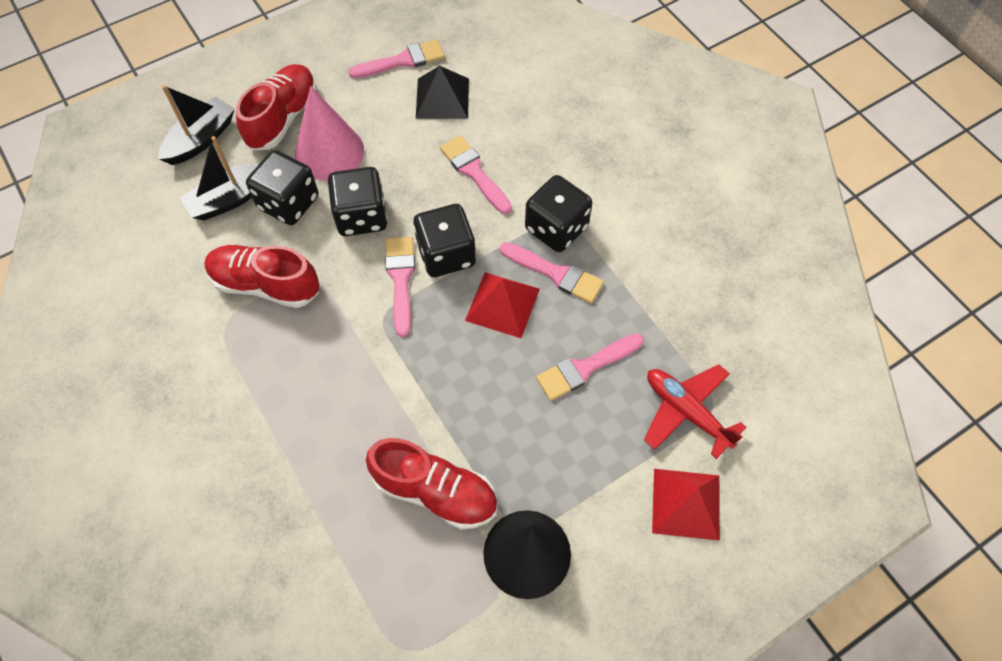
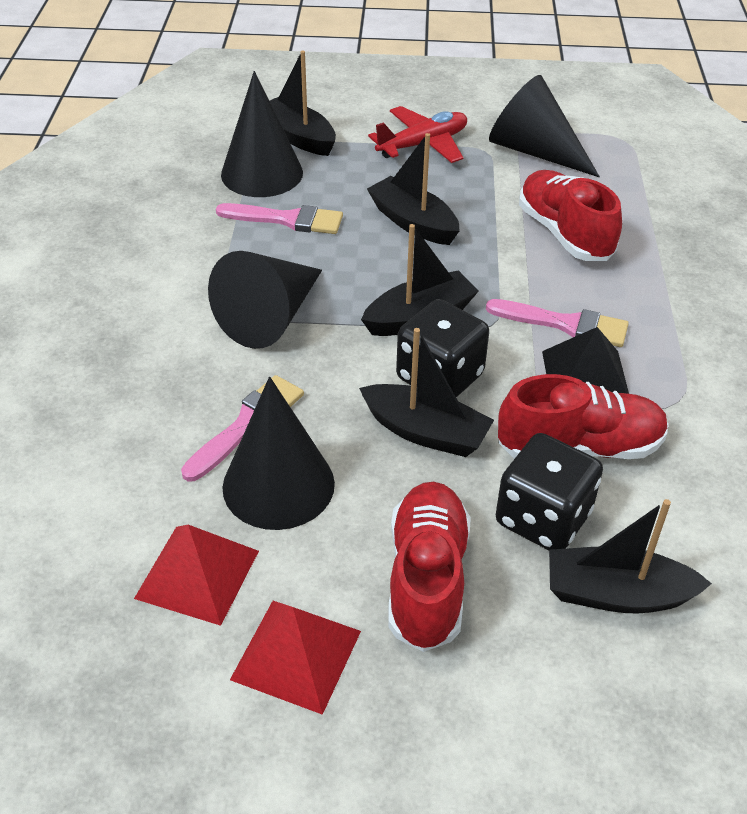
black boat: 2 -> 5
black cone: 1 -> 4
black dice: 4 -> 2
pink brush: 5 -> 3
pink cone: 1 -> 0

